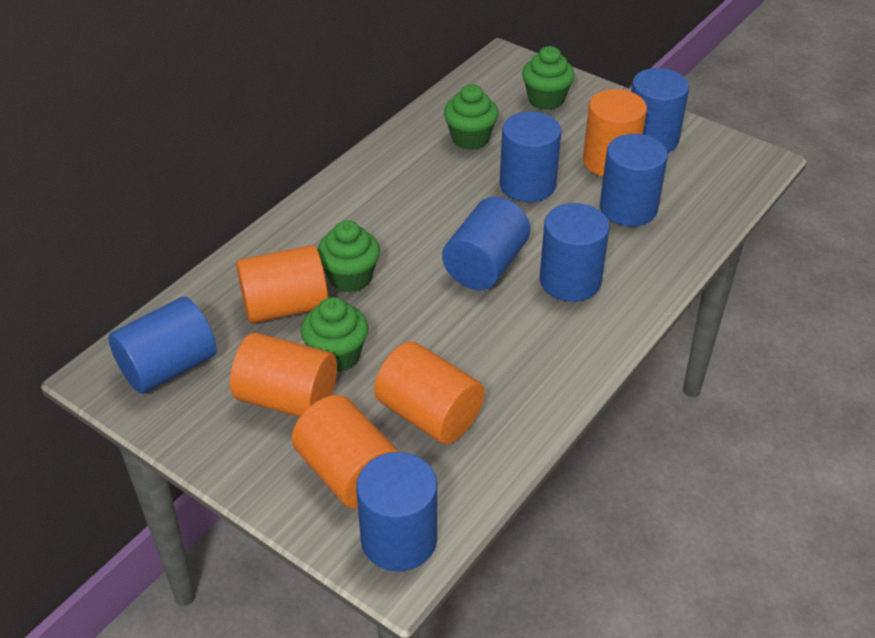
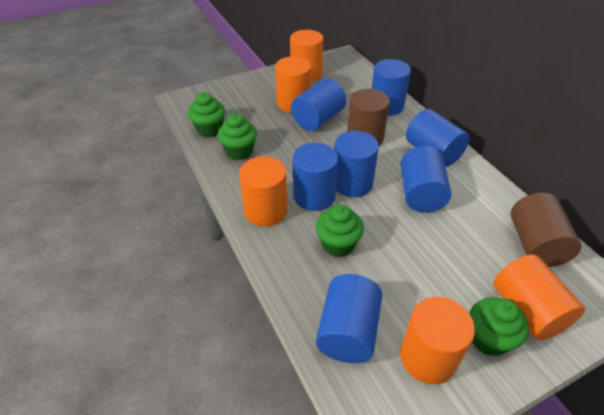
brown cylinder: 0 -> 2

